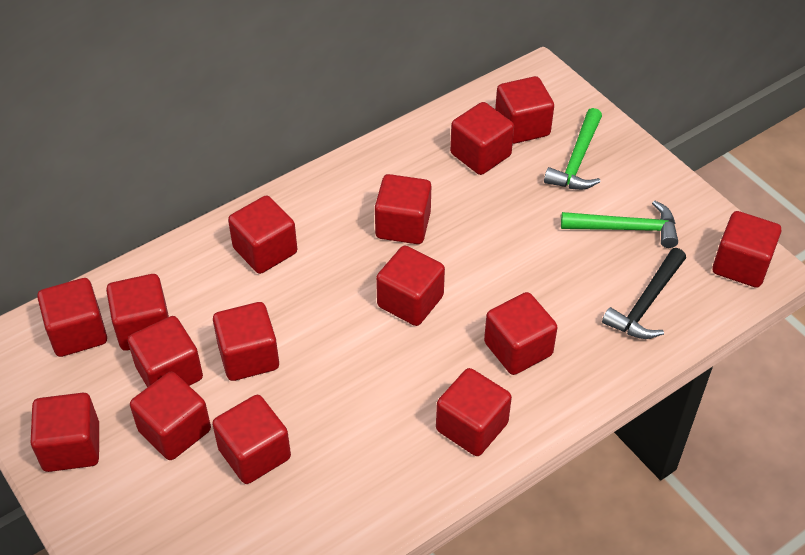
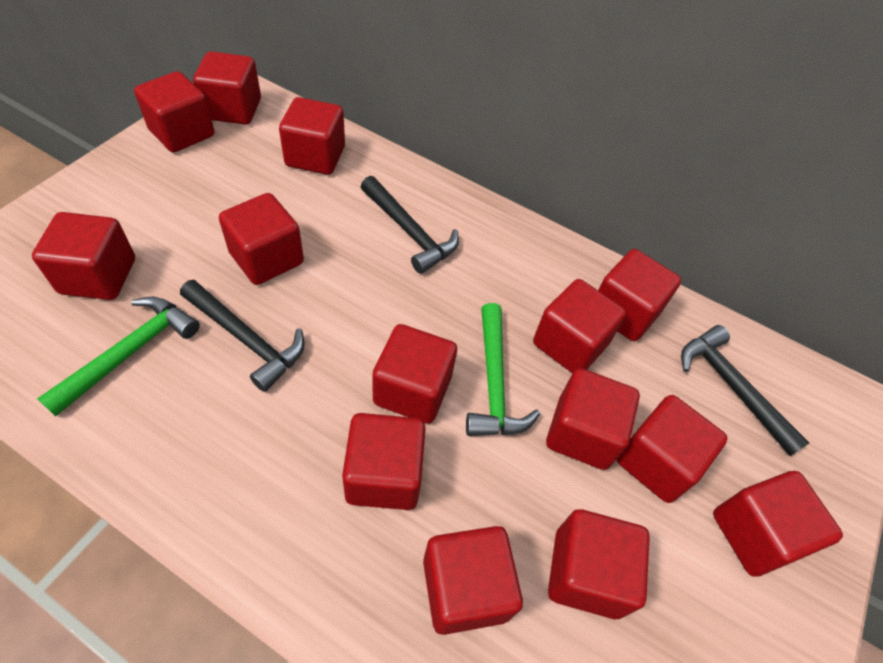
black hammer: 1 -> 3
red cube: 15 -> 14

